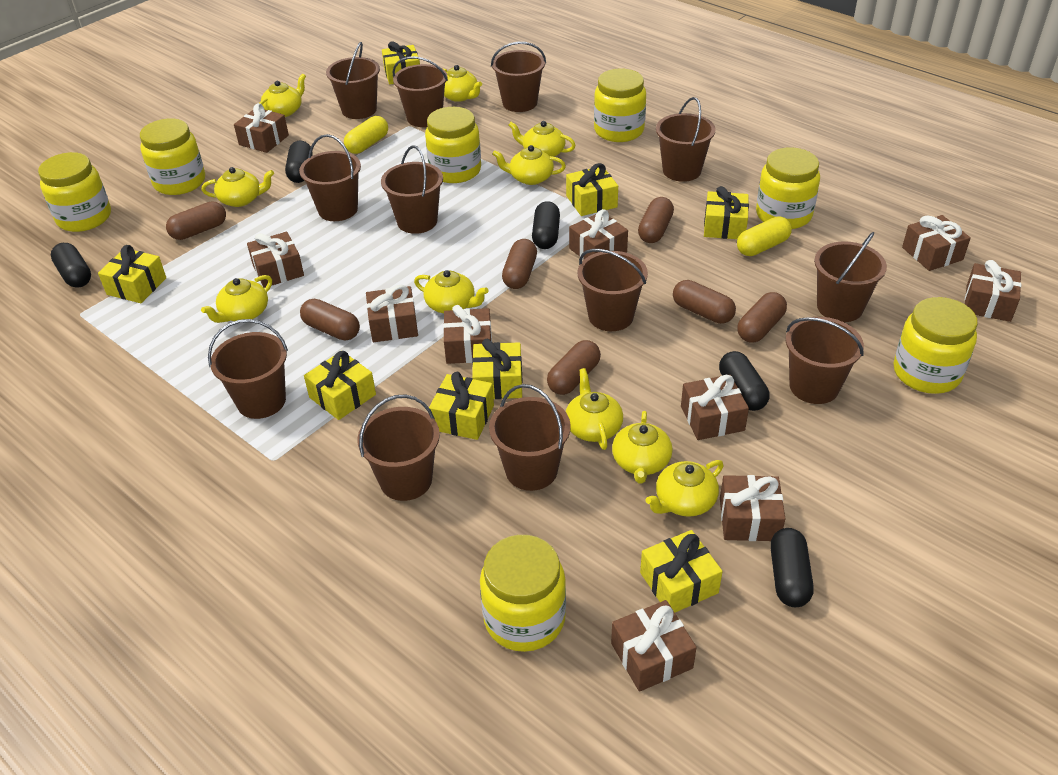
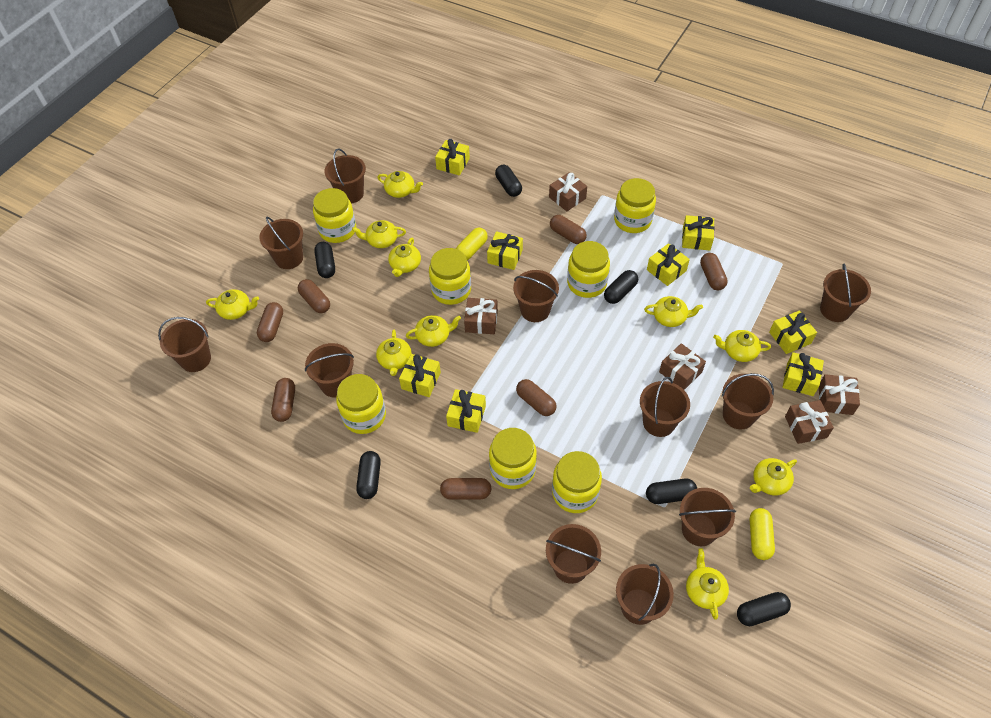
black capsule: 5 -> 6
brown bucket: 12 -> 11
brown gift: 10 -> 5

